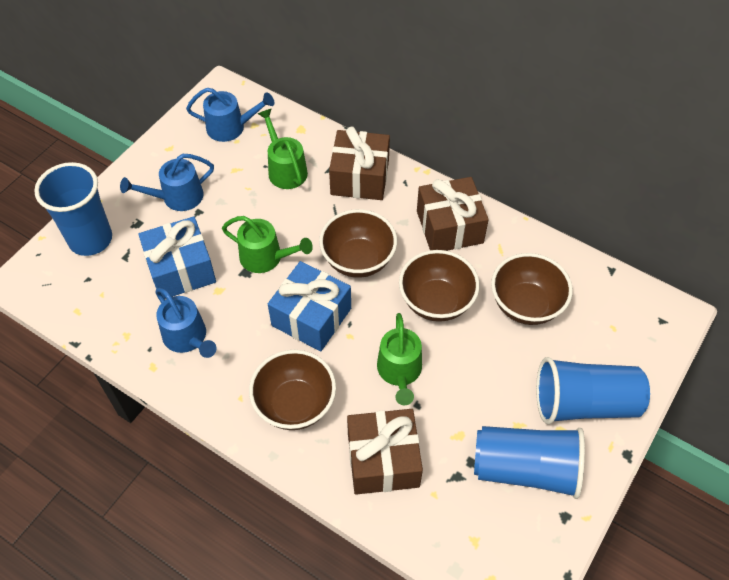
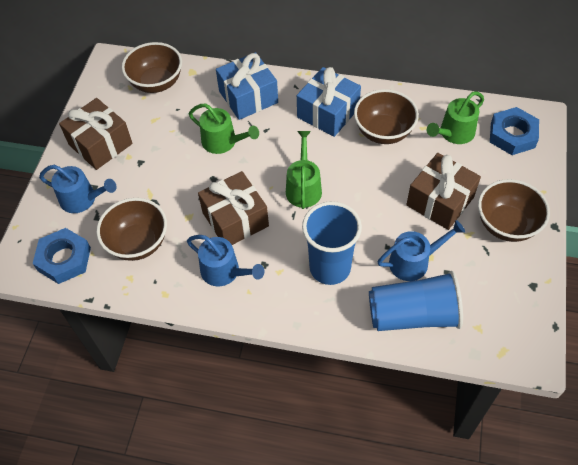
blue cup: 3 -> 2
blue nut: 0 -> 2

